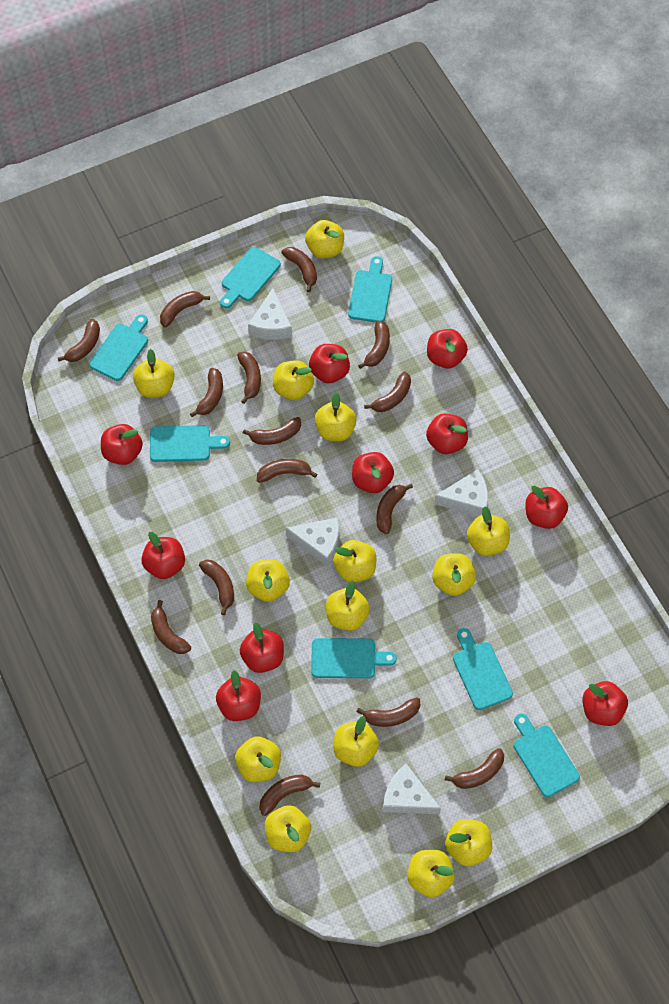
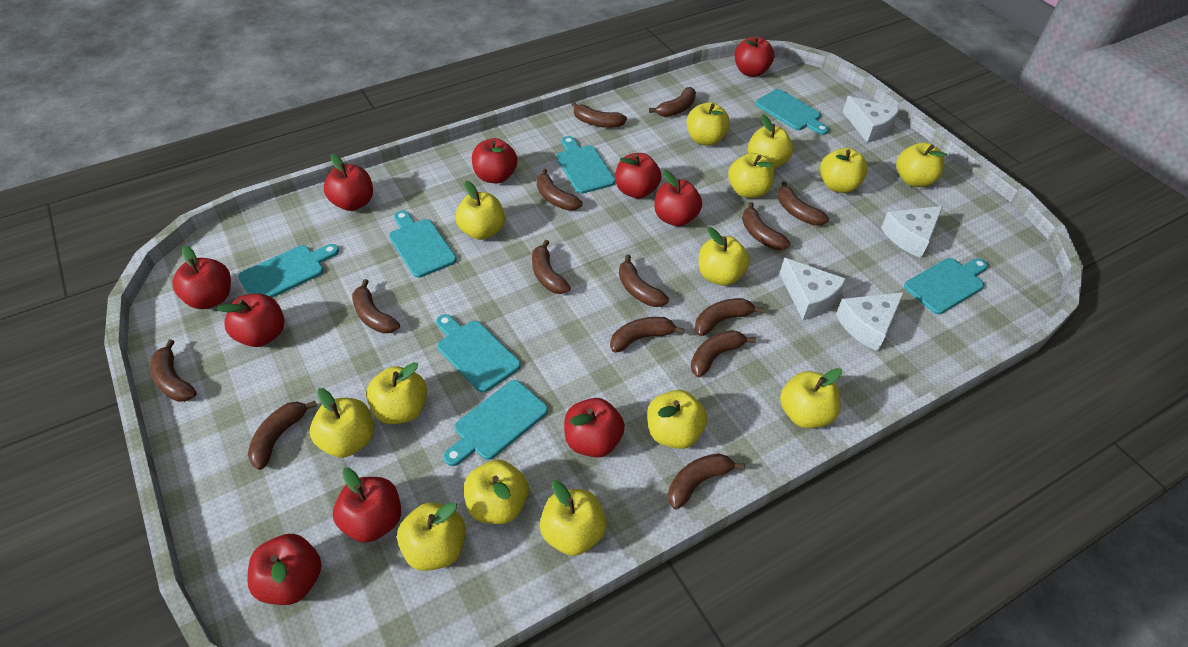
brown banana: 15 -> 14

